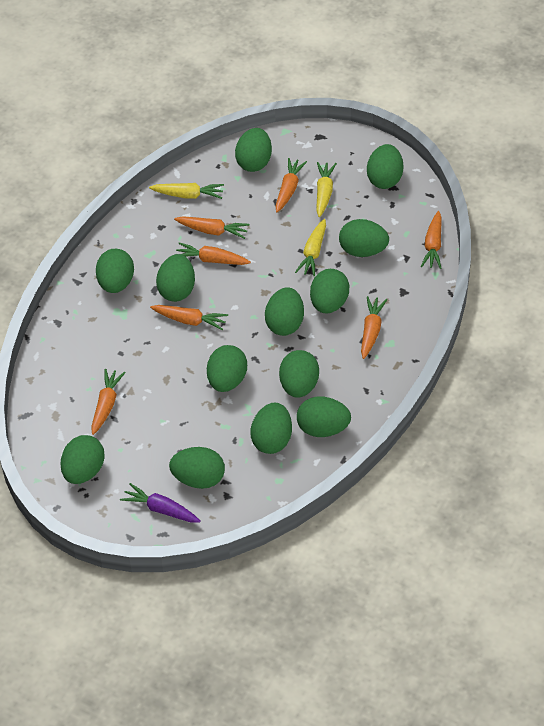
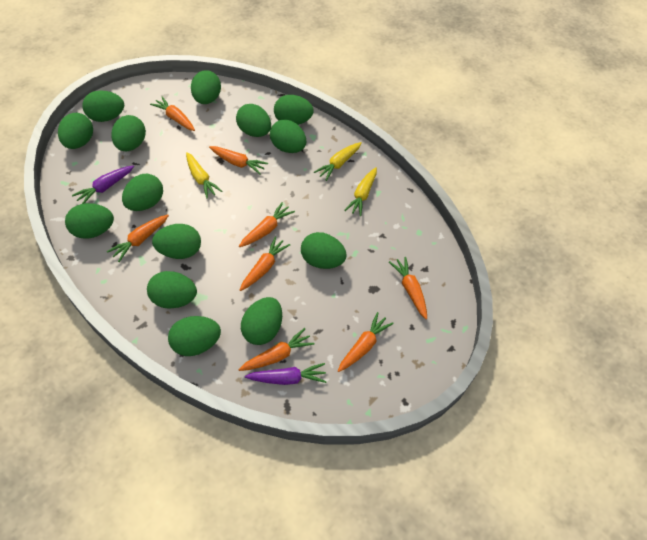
green egg: 13 -> 14
orange carrot: 7 -> 8
purple carrot: 1 -> 2

